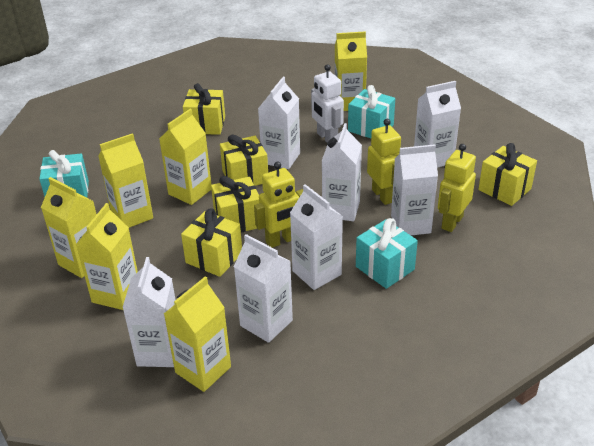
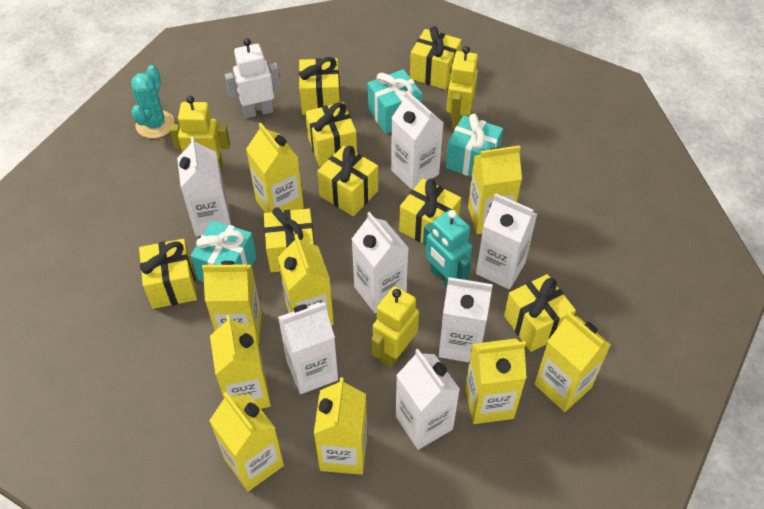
turquoise cactus: 0 -> 1
turquoise robot: 0 -> 1
yellow carton: 6 -> 9
yellow gift: 5 -> 8

